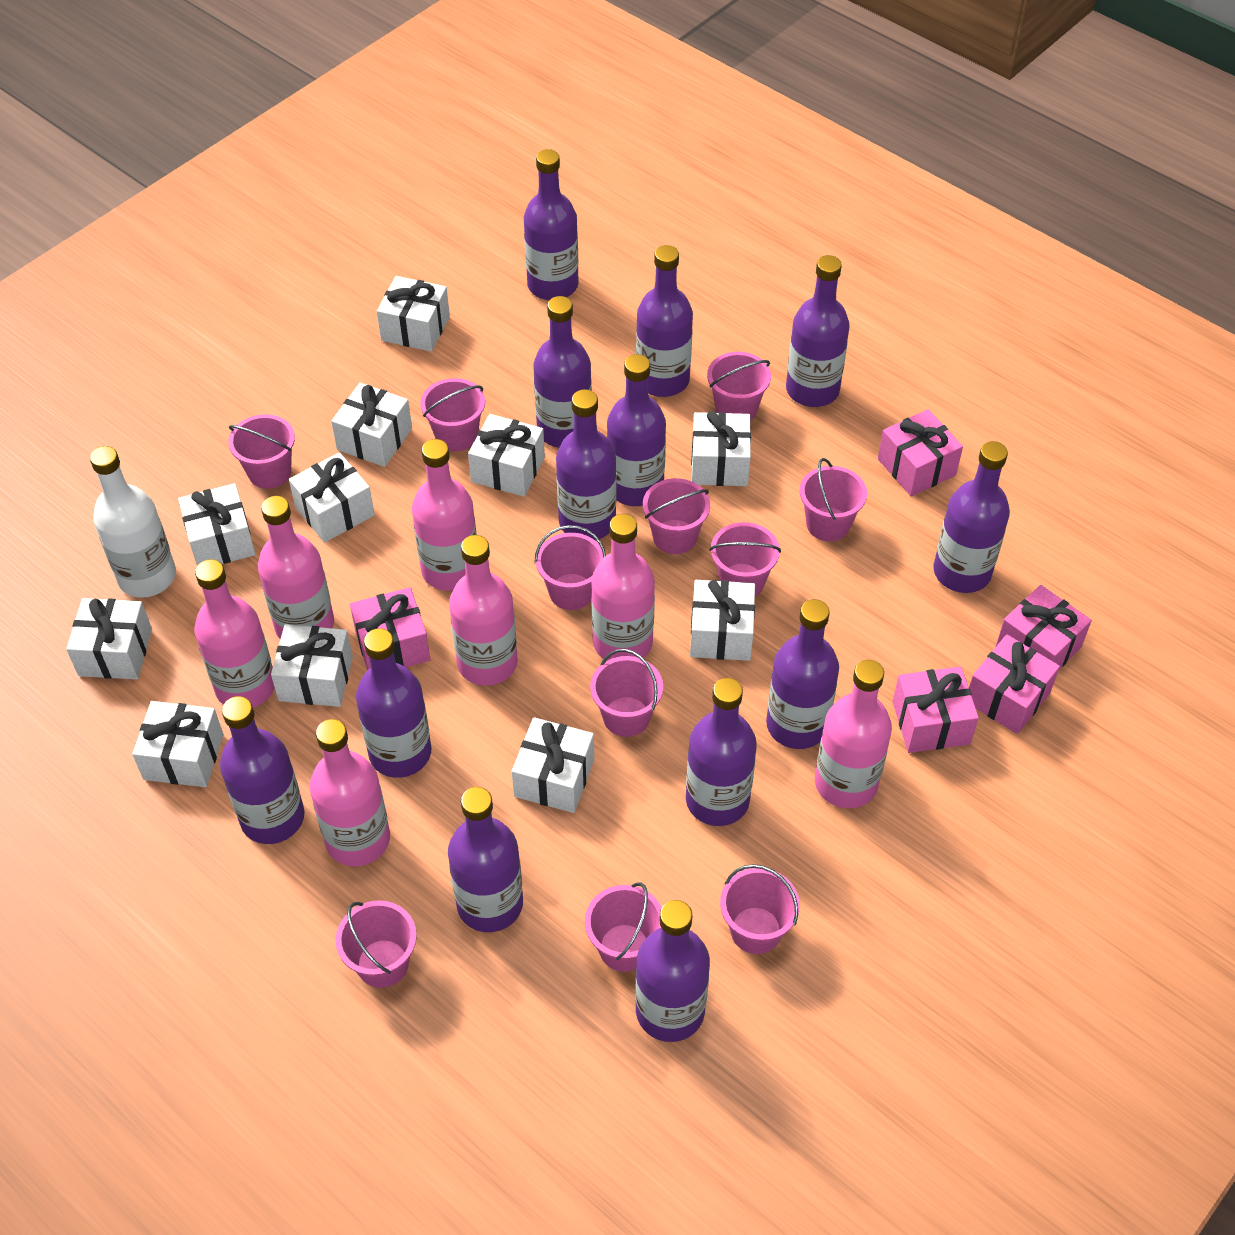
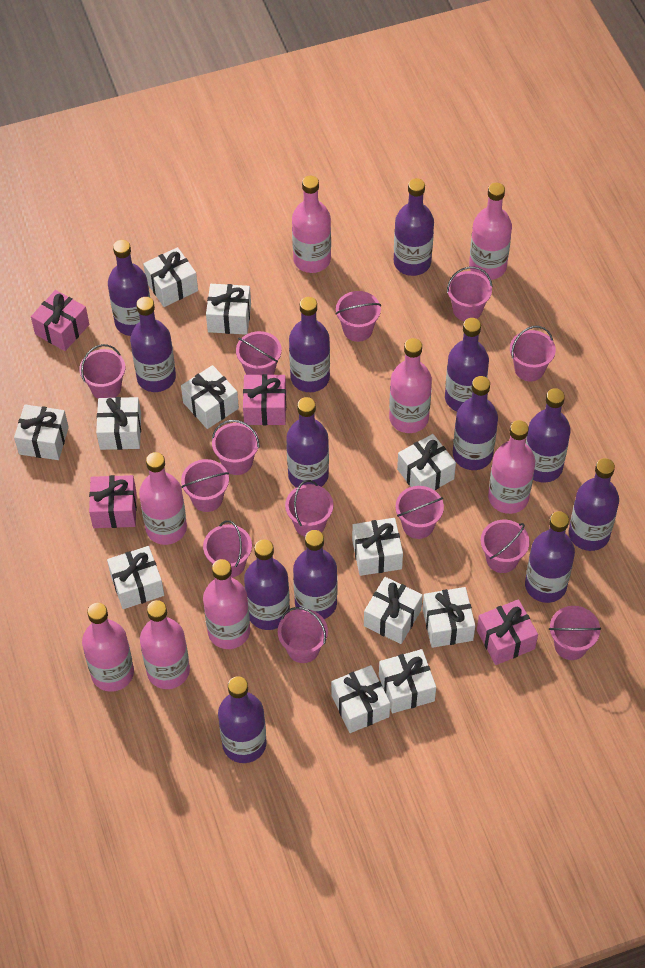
pink bottle: 7 -> 8
pink bucket: 11 -> 13
pink gift: 5 -> 4
white bottle: 1 -> 0
white gift: 11 -> 12

